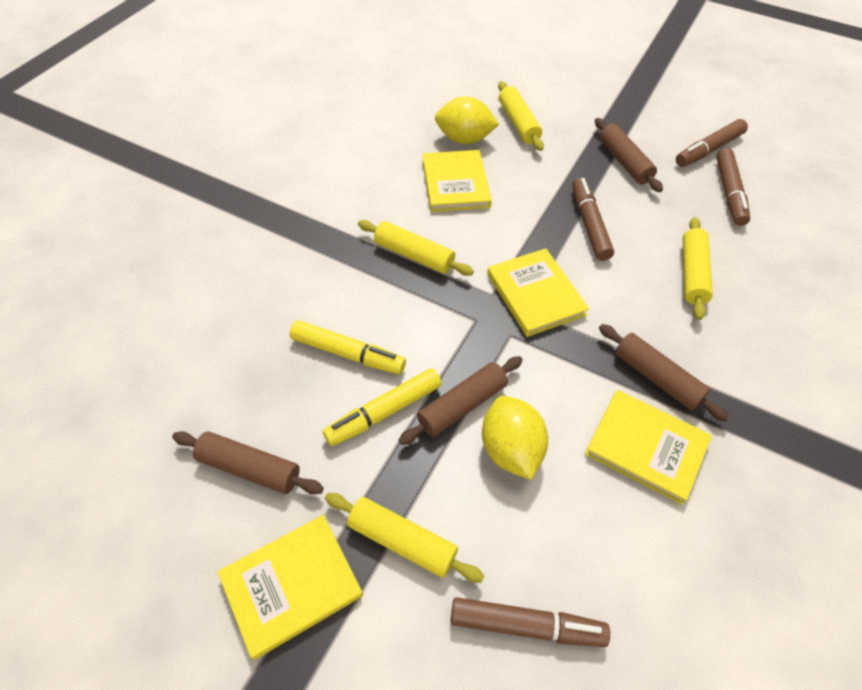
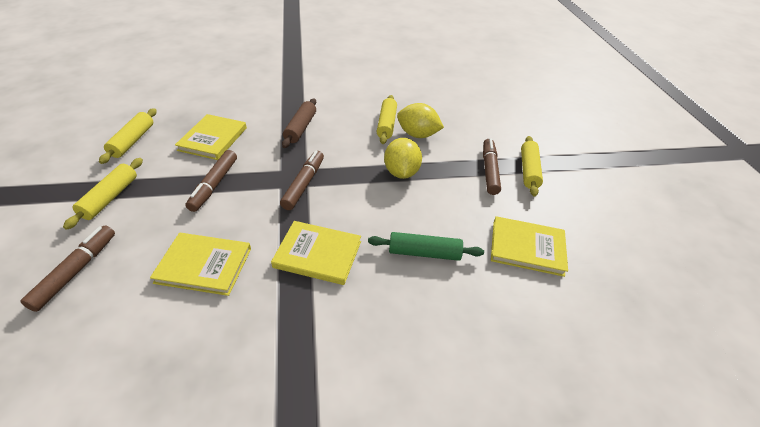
brown rolling pin: 4 -> 1
green rolling pin: 0 -> 1
yellow marker: 2 -> 0

